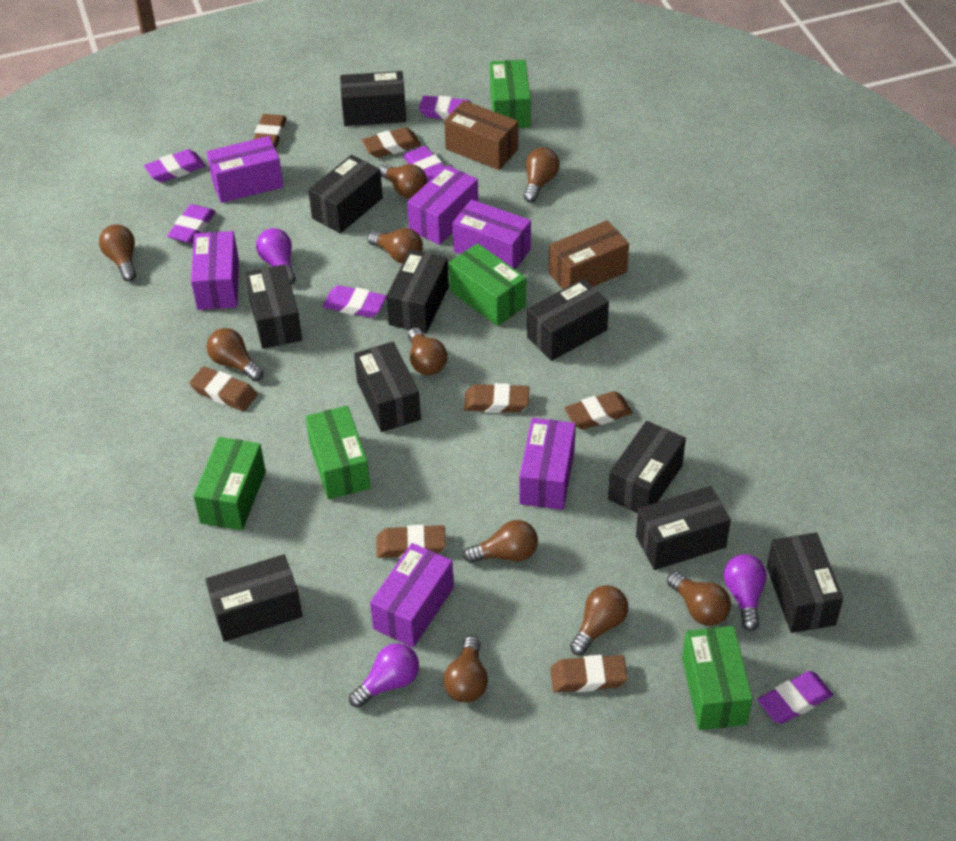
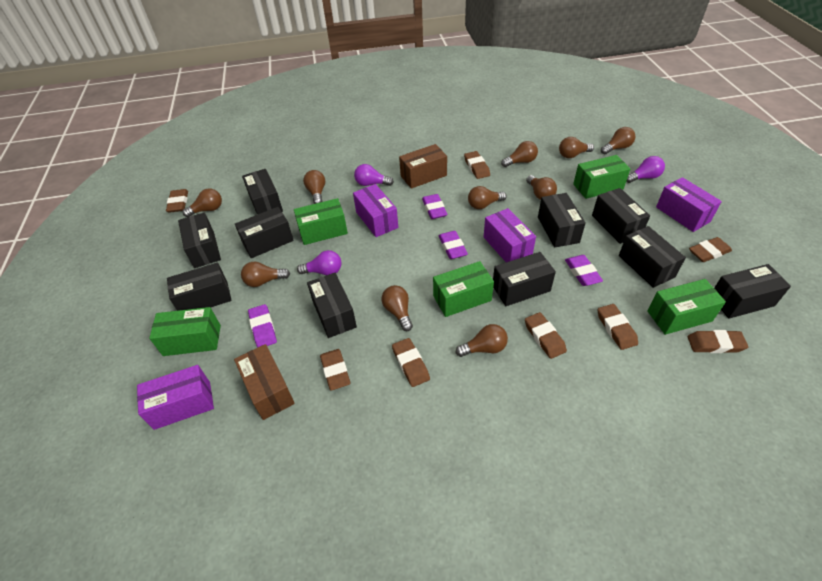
brown eraser: 7 -> 8
purple box: 6 -> 4
purple eraser: 6 -> 4

